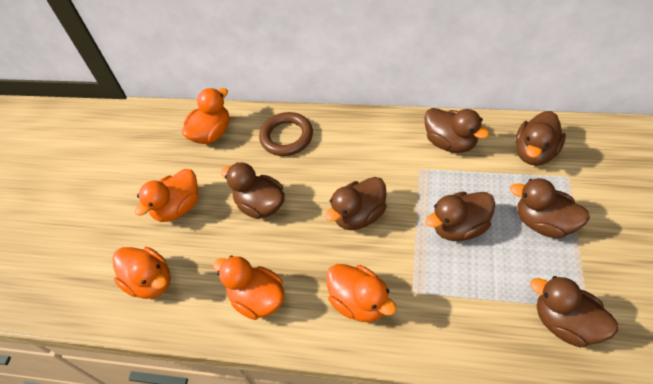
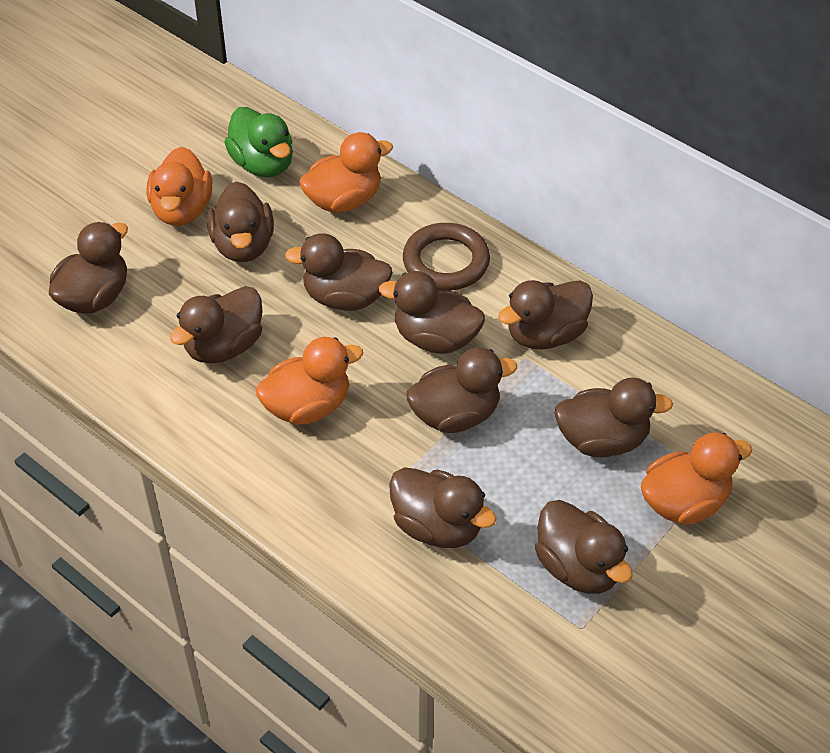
brown duck: 7 -> 10
green duck: 0 -> 1
orange duck: 5 -> 4

